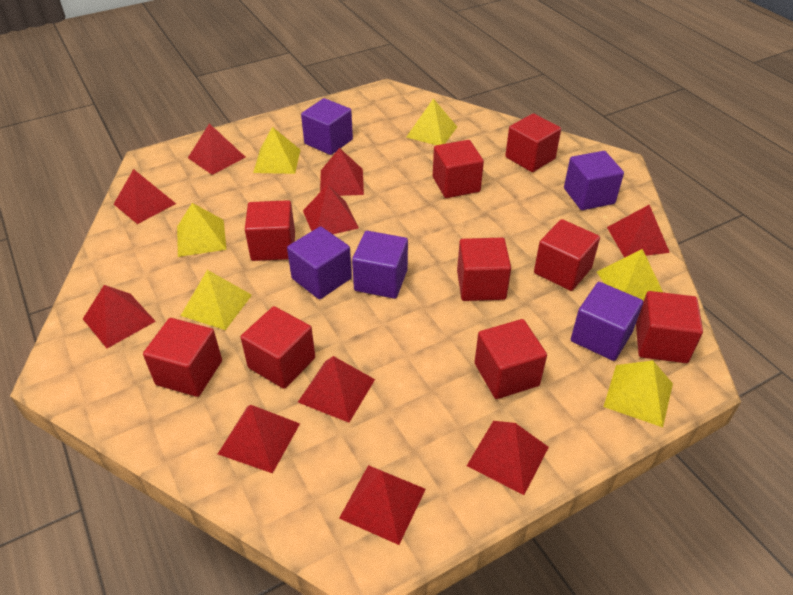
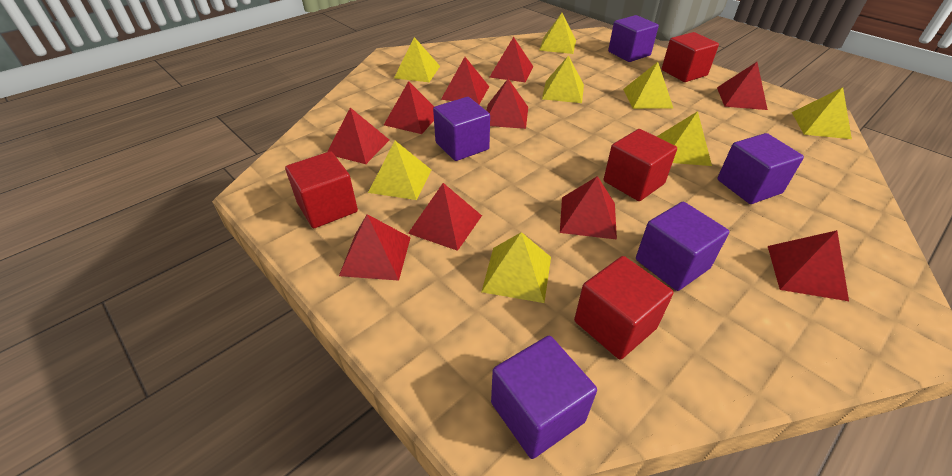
red cube: 9 -> 4
yellow pyramid: 6 -> 8

